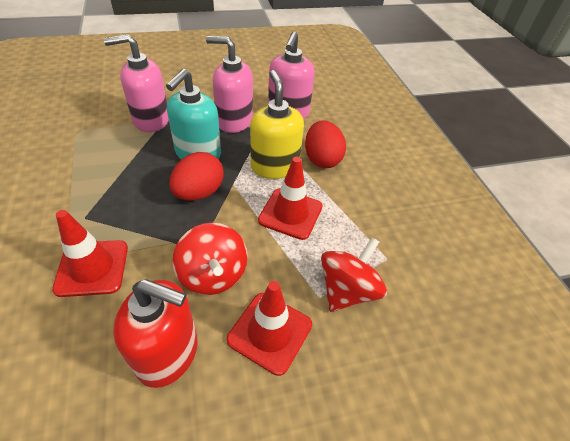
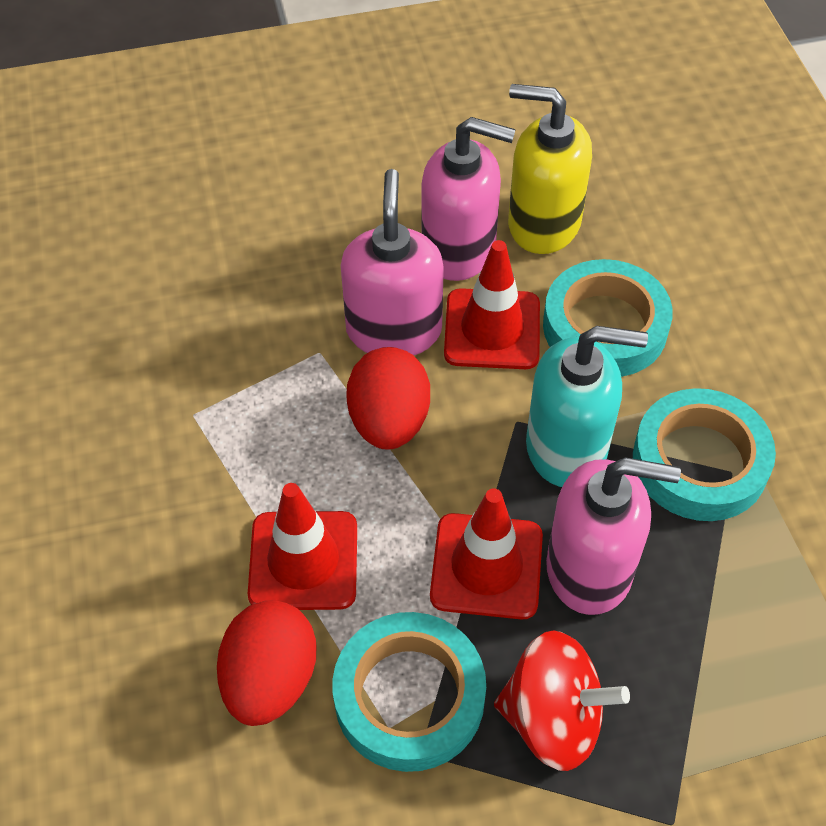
red soap dispenser: 1 -> 0
red spinning top: 2 -> 1
turquoise tape: 0 -> 3

